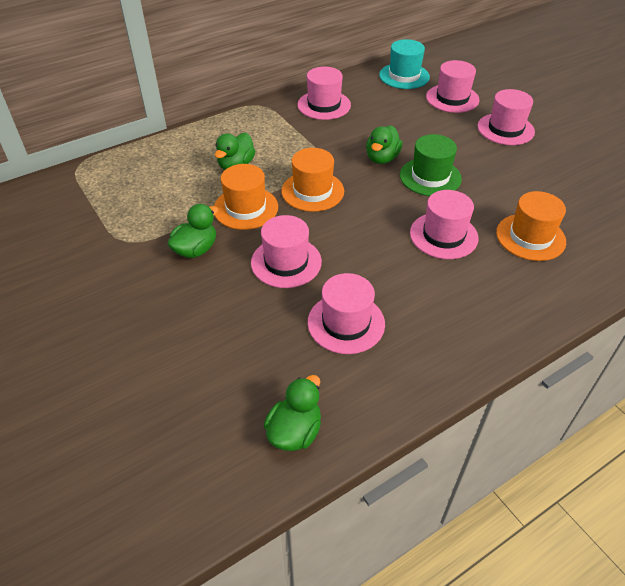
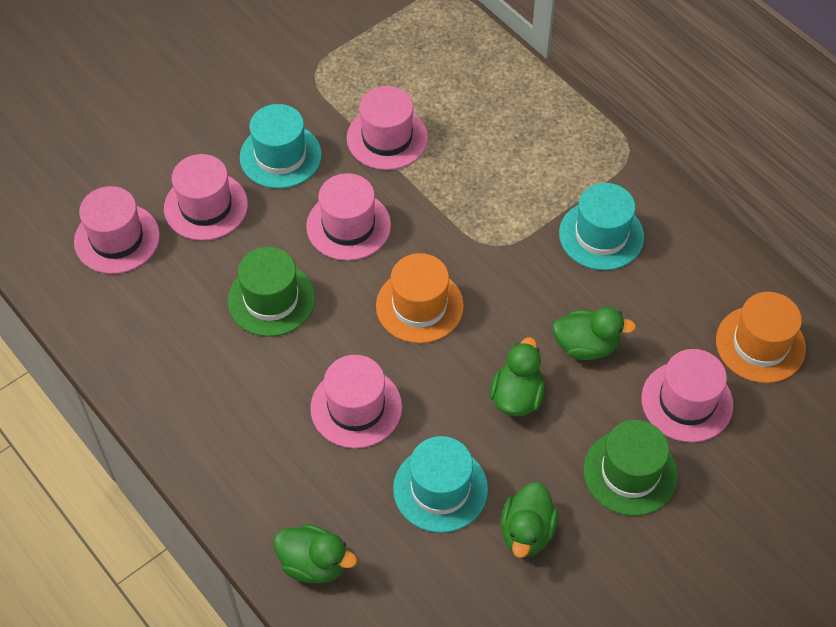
green hat: 1 -> 2
orange hat: 3 -> 2
turquoise hat: 1 -> 3

